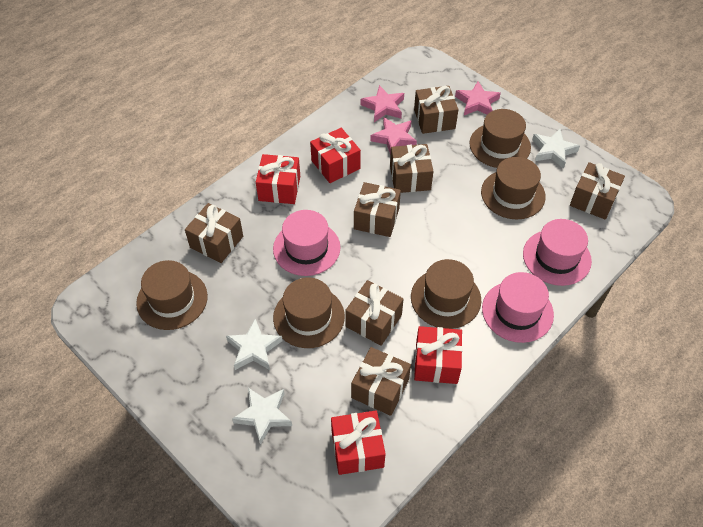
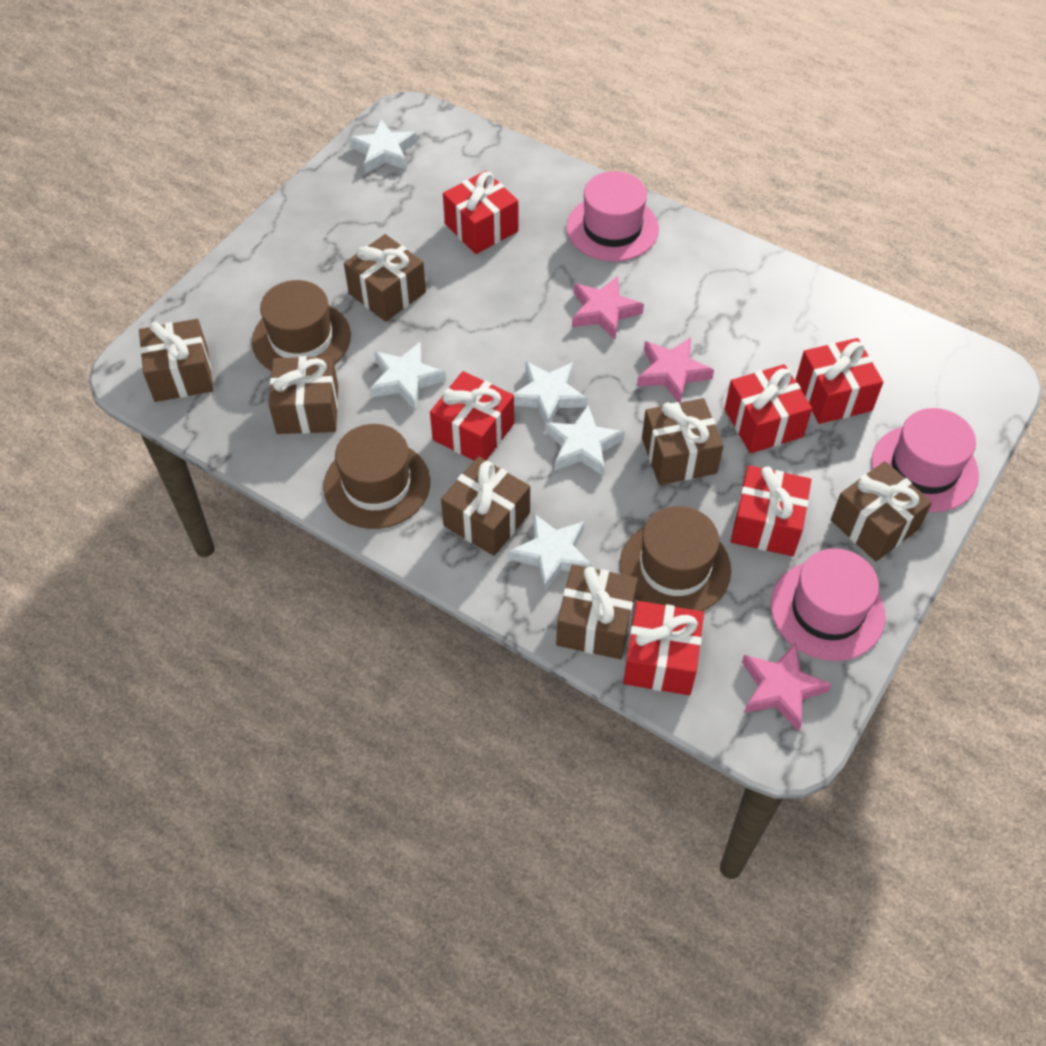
brown hat: 5 -> 3
red gift: 4 -> 6
white star: 3 -> 5

